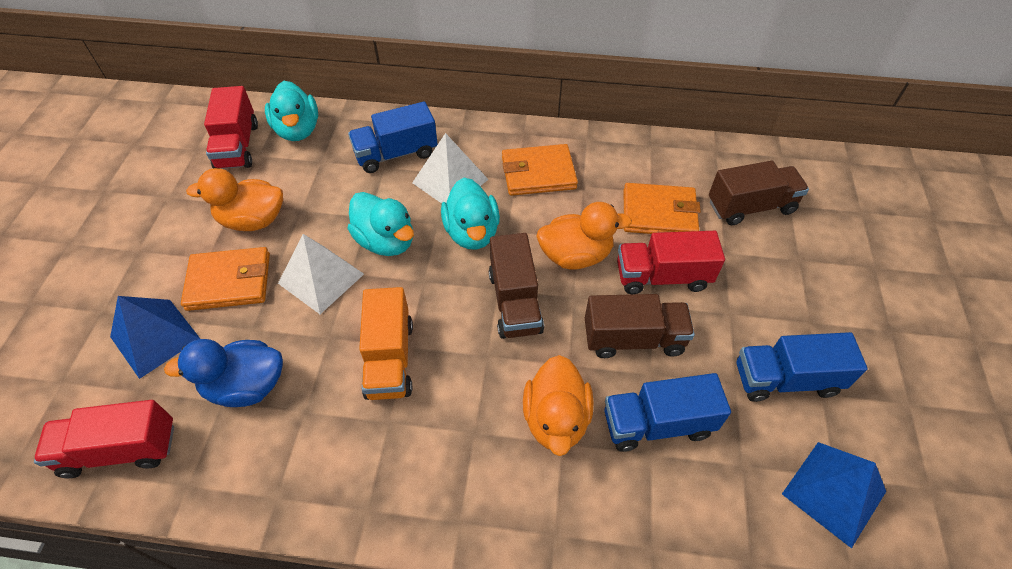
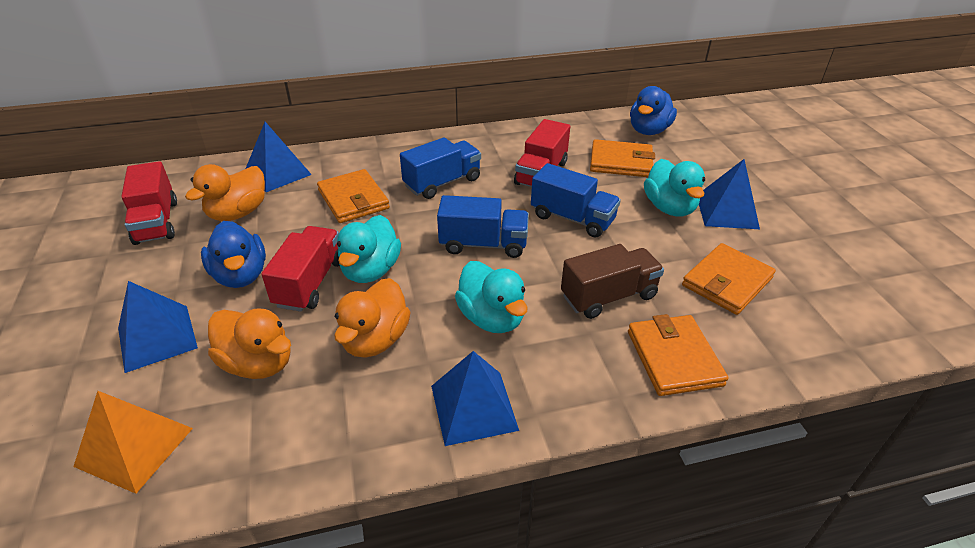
blue duck: 1 -> 2
blue pyramid: 2 -> 4
brown truck: 3 -> 1
orange pyramid: 0 -> 1
orange truck: 1 -> 0
orange wallet: 3 -> 4
white pyramid: 2 -> 0

